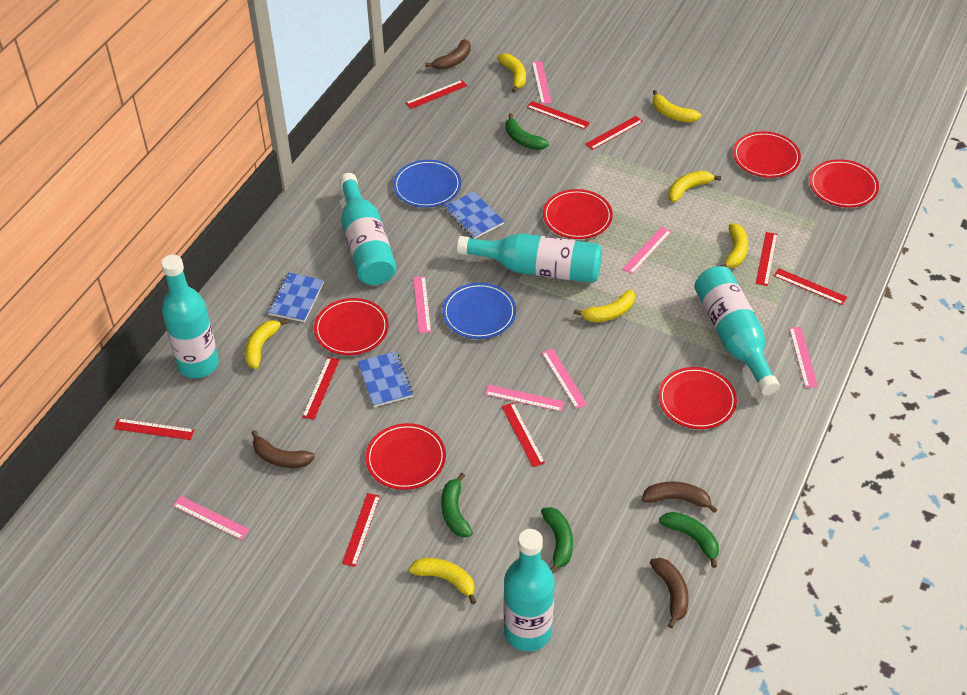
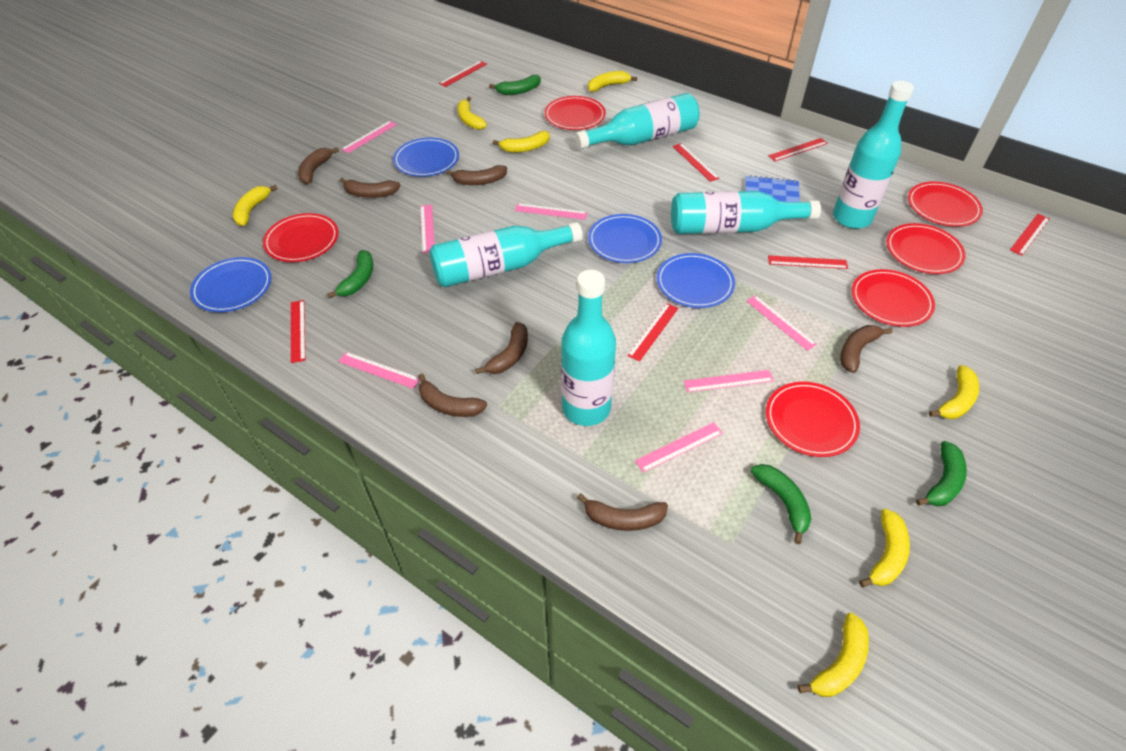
blue notebook: 3 -> 1
blue plate: 2 -> 4
brown banana: 4 -> 7
red ruler: 9 -> 7

